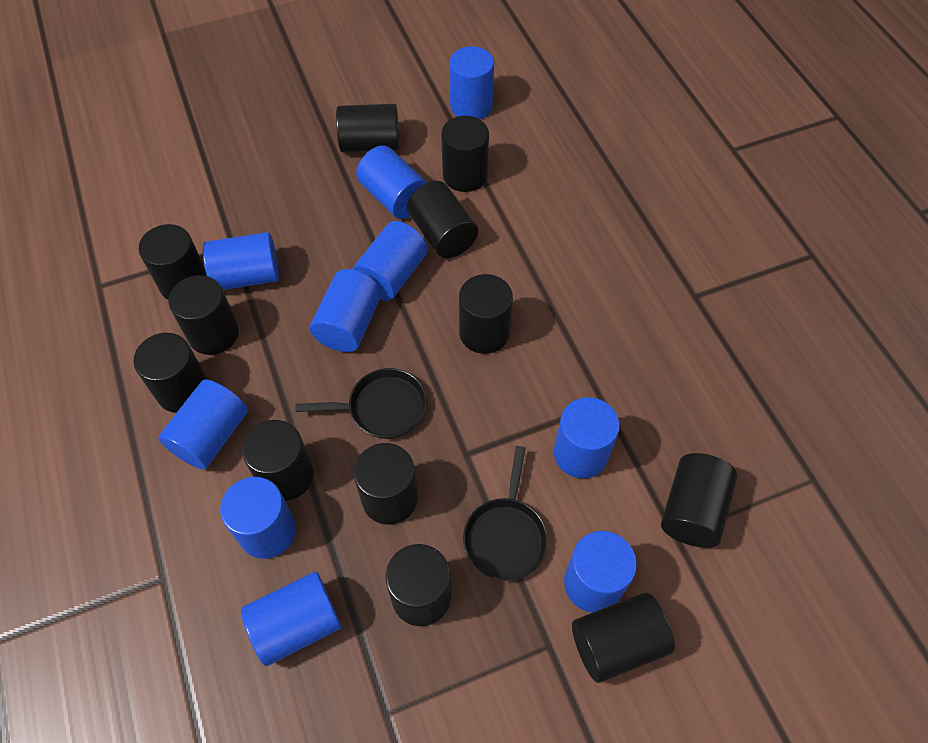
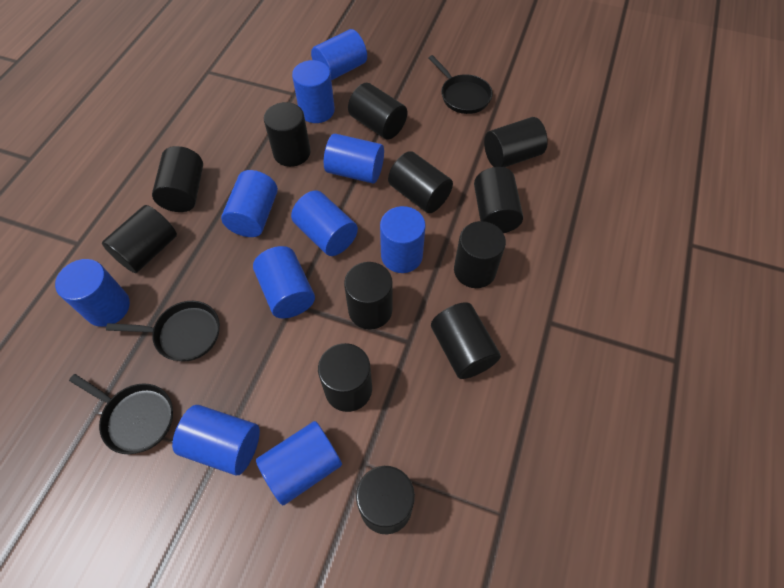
black pan: 2 -> 3

